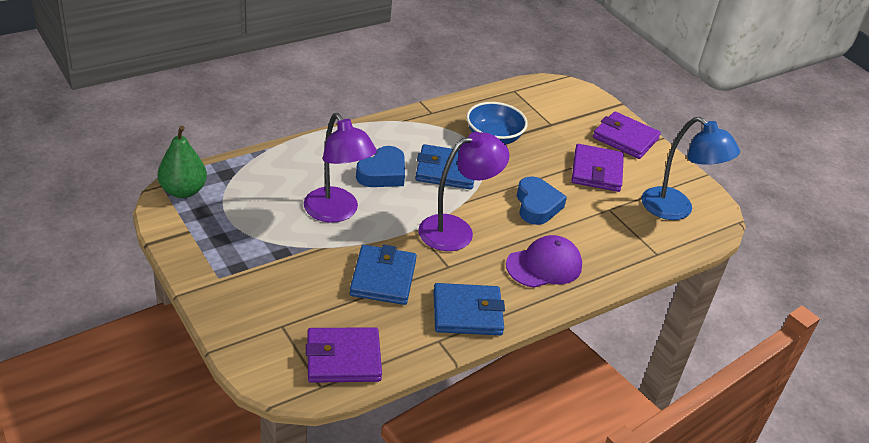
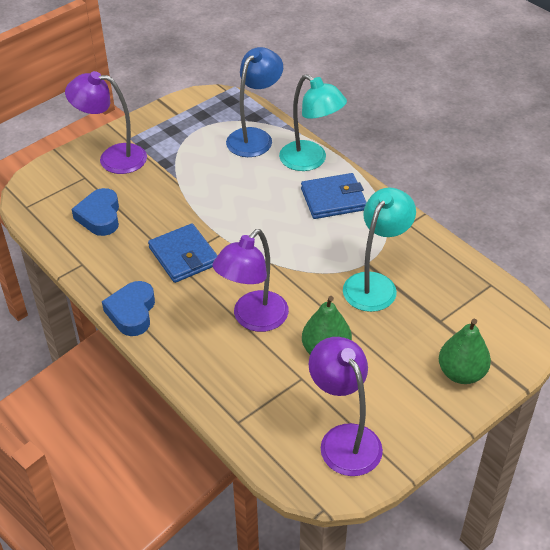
blue bowl: 1 -> 0
blue wallet: 3 -> 2
green pear: 1 -> 2
purple cap: 1 -> 0
purple lamp: 2 -> 3
purple wallet: 3 -> 0
turquoise lamp: 0 -> 2

